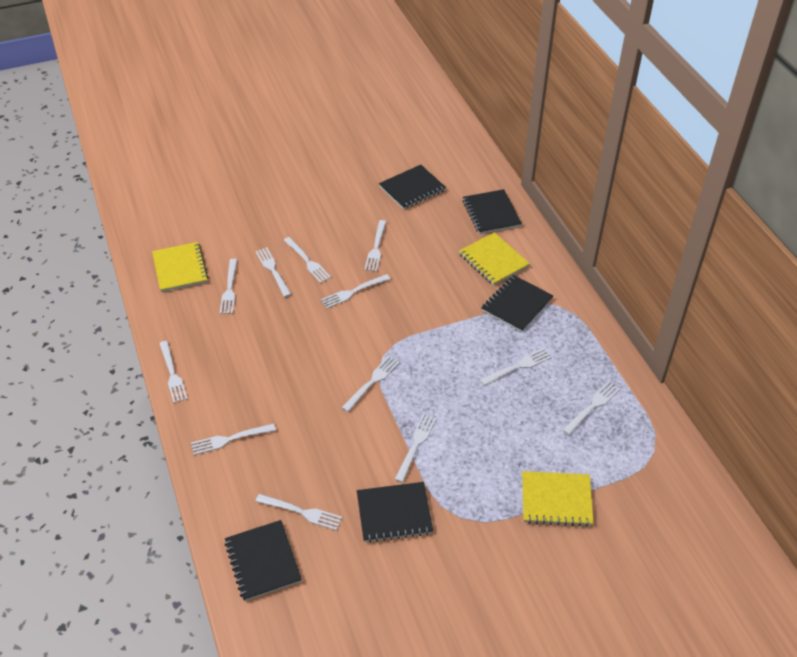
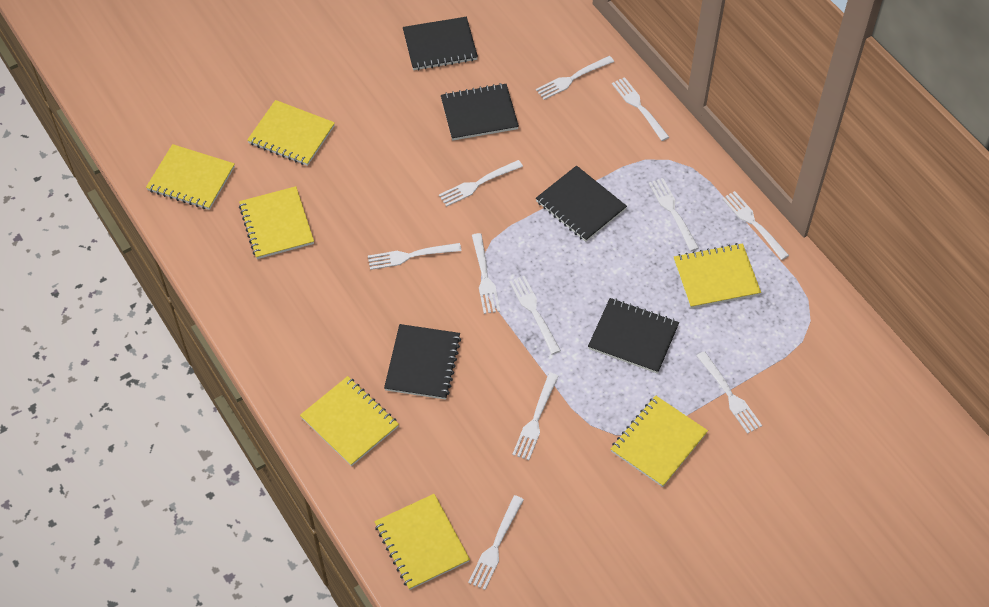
white fork: 12 -> 11
yellow notebook: 3 -> 7

